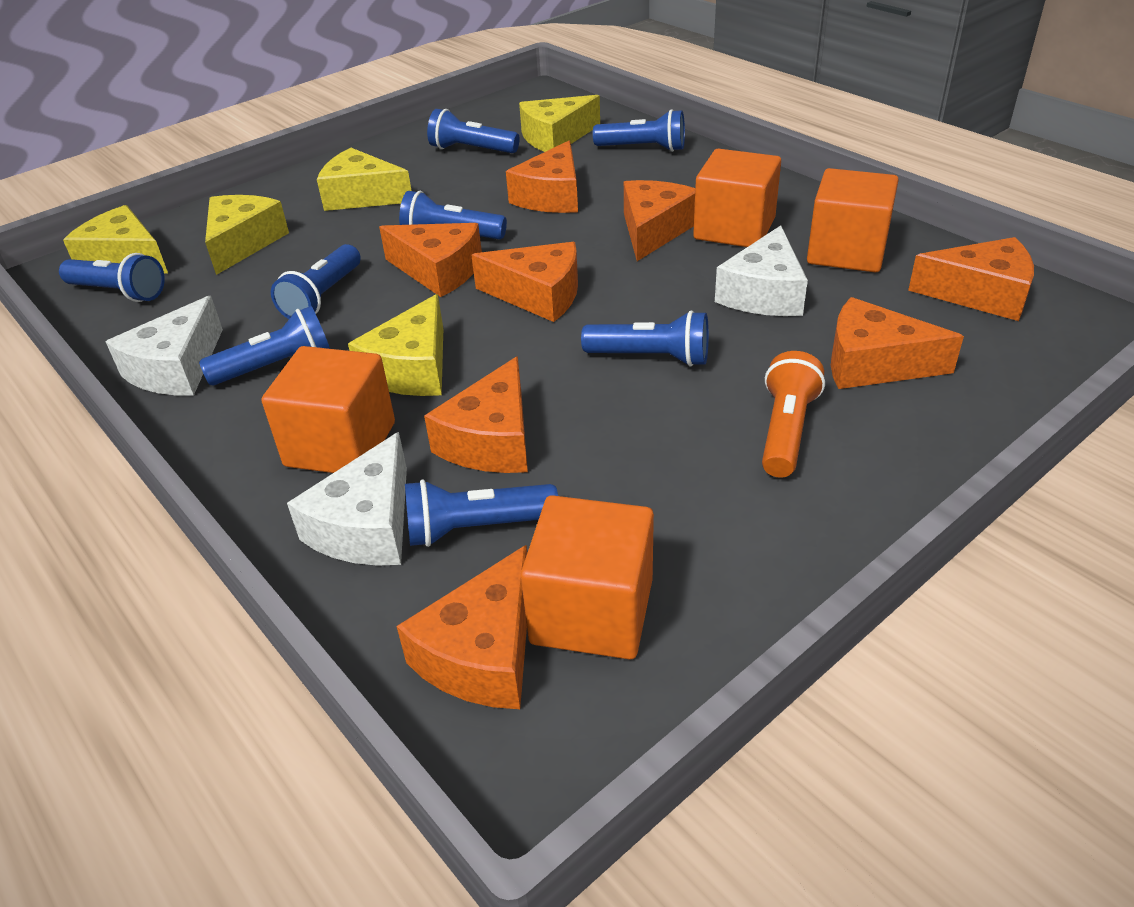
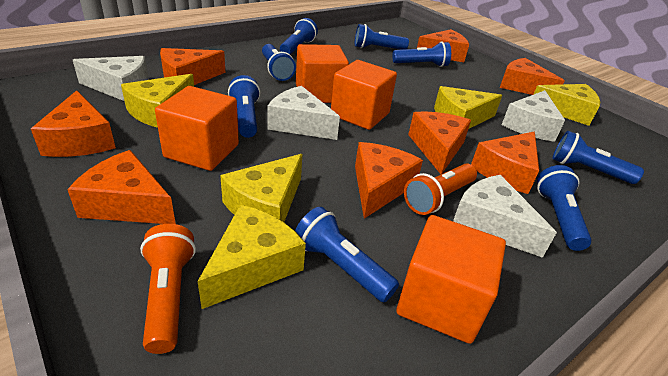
orange flashlight: 1 -> 2
white cheese: 3 -> 4

